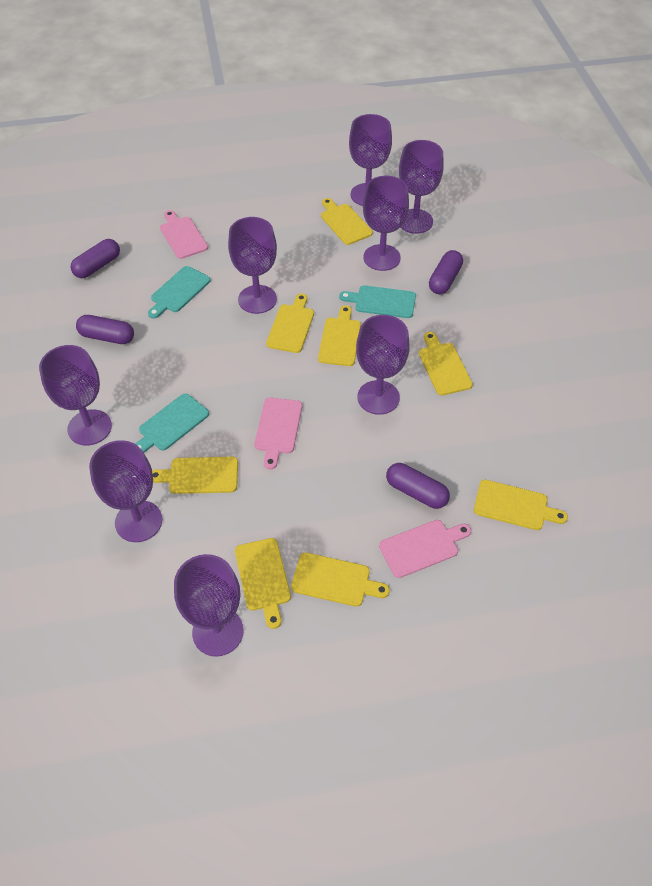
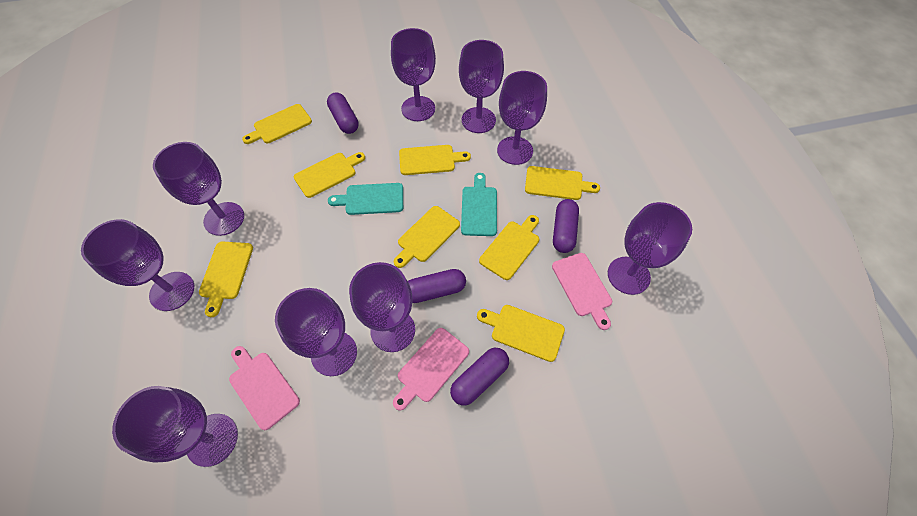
purple goblet: 8 -> 9
turquoise cutting board: 3 -> 2

